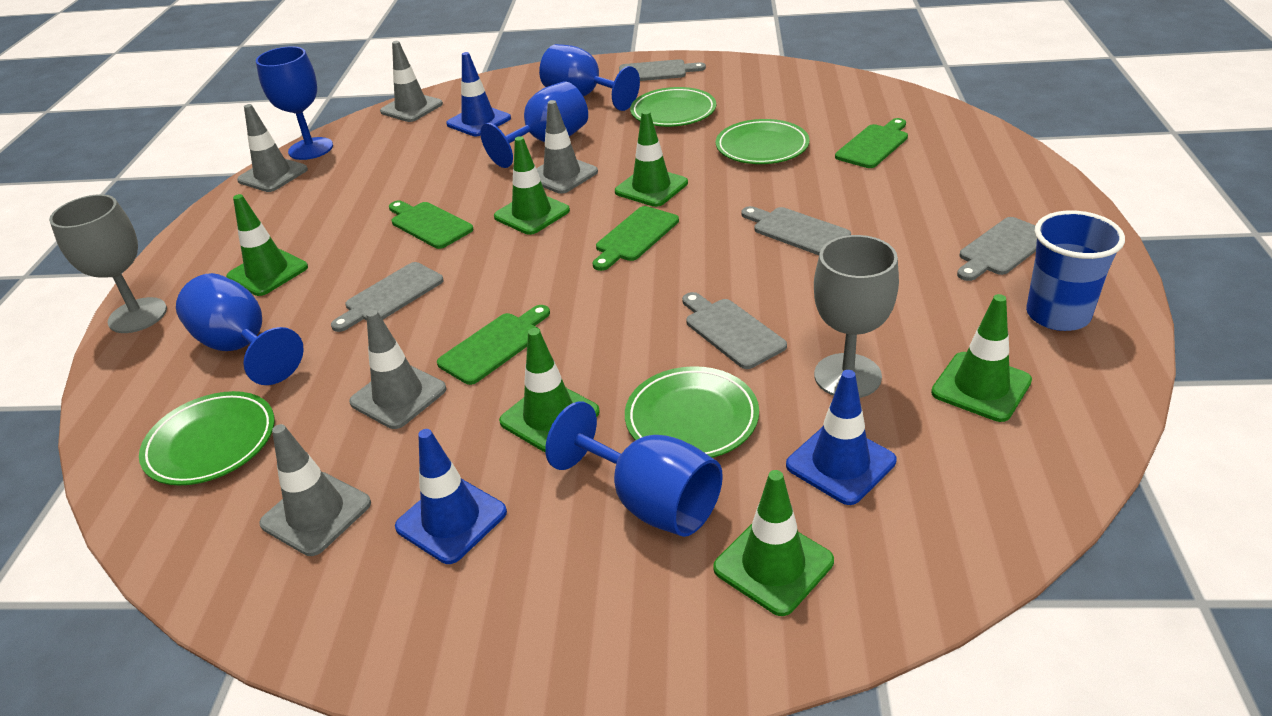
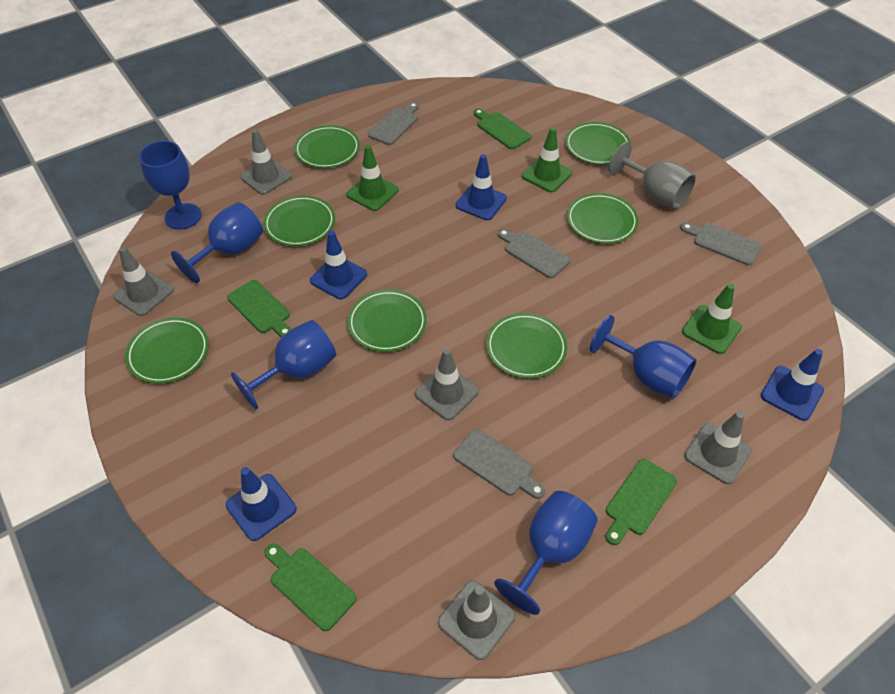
blue cup: 1 -> 0
blue traffic cone: 3 -> 4
green plate: 4 -> 7
green traffic cone: 6 -> 3
grey cutting board: 5 -> 4
grey goblet: 2 -> 1

